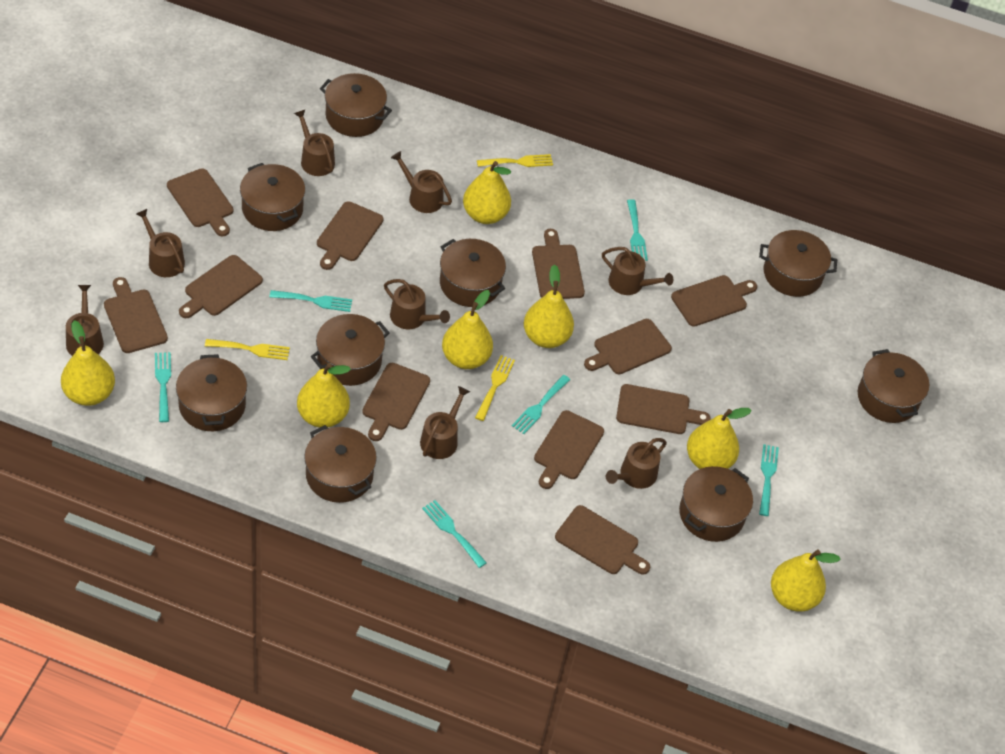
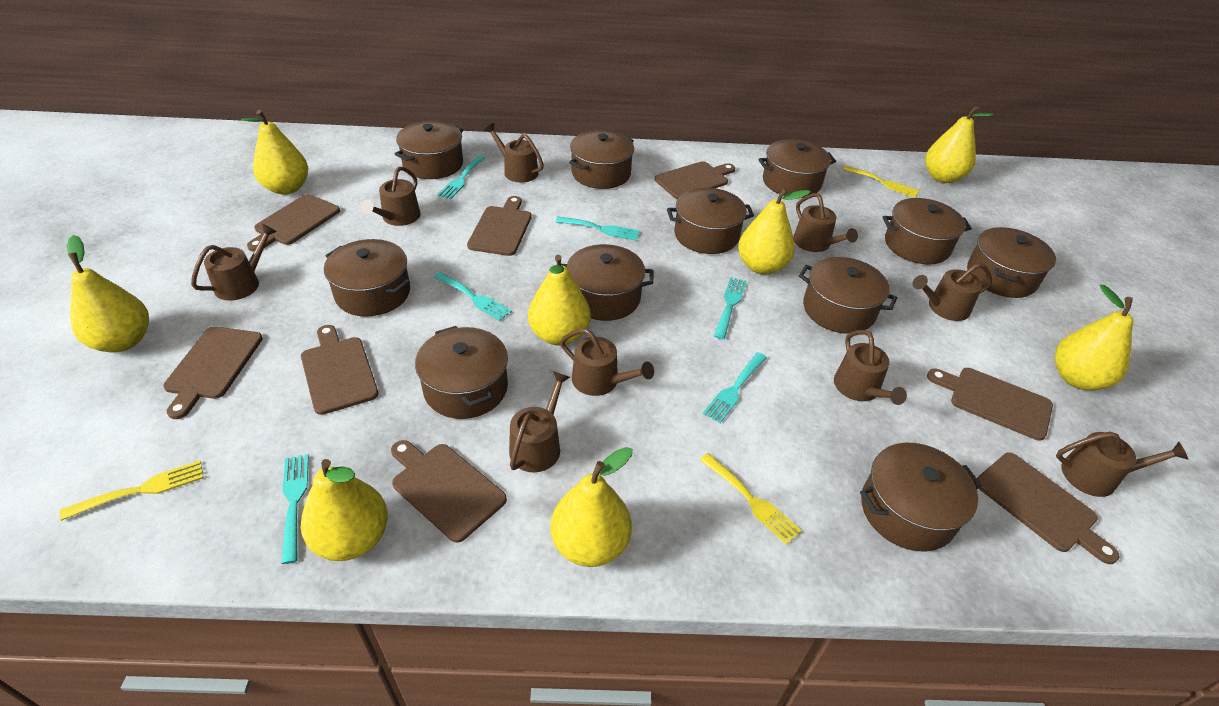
brown cutting board: 11 -> 8
brown pot: 9 -> 11
brown watering can: 8 -> 9
yellow pear: 7 -> 8

